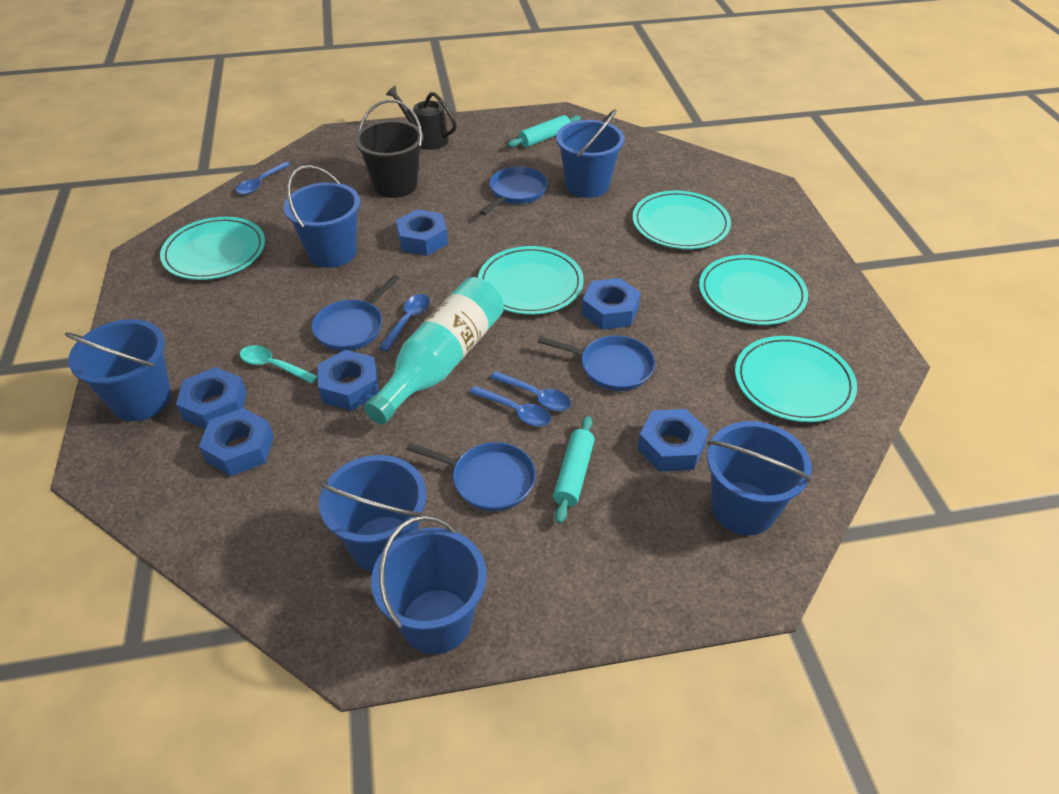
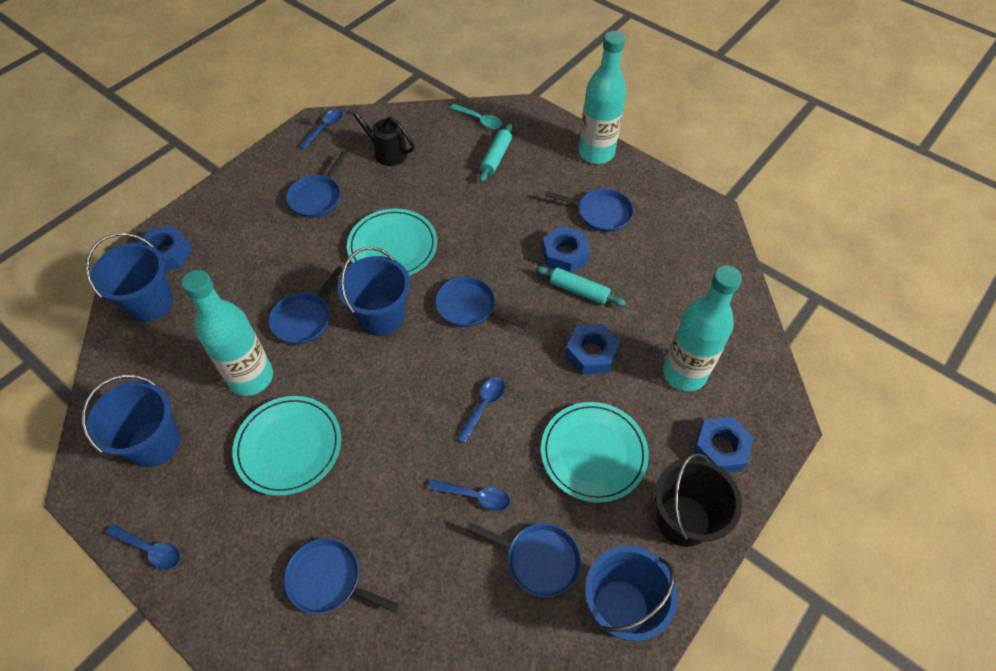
blue bucket: 6 -> 4
blue nut: 6 -> 4
blue pan: 4 -> 6
turquoise bottle: 1 -> 3
turquoise plate: 5 -> 3

